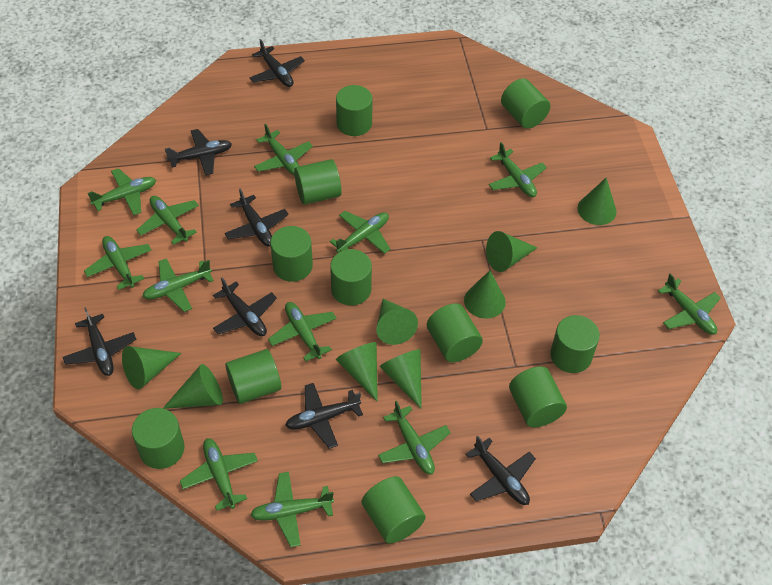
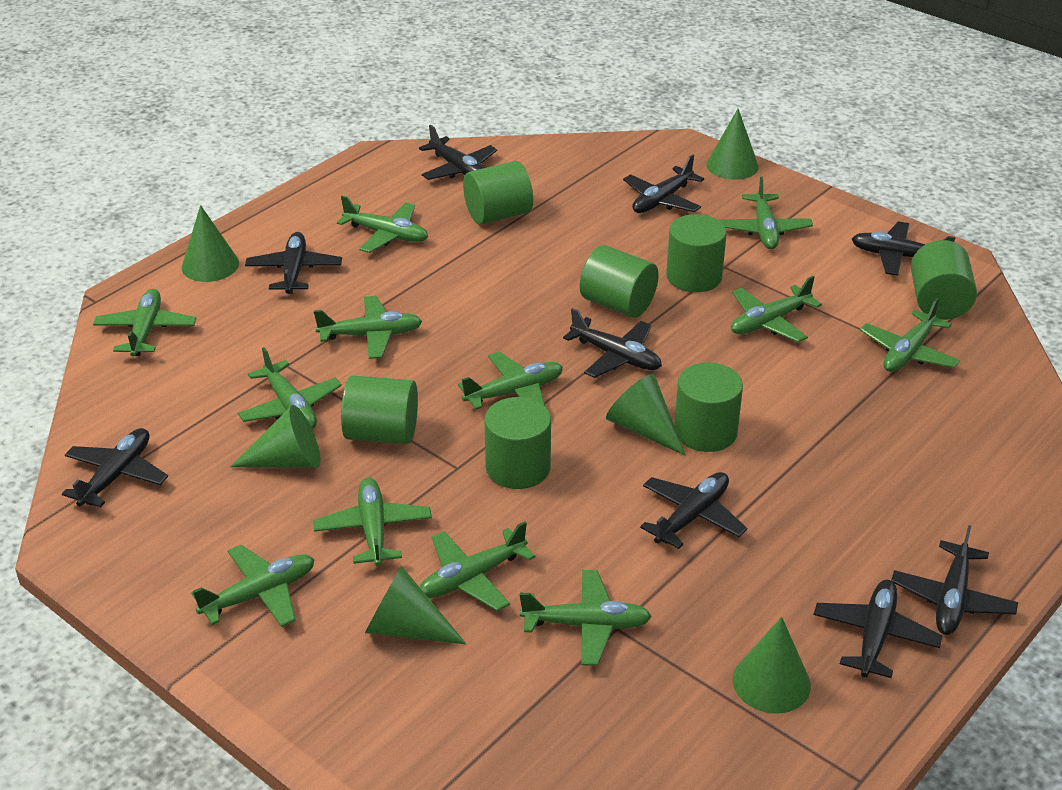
black plane: 7 -> 9
green cone: 8 -> 6
green cylinder: 11 -> 7

